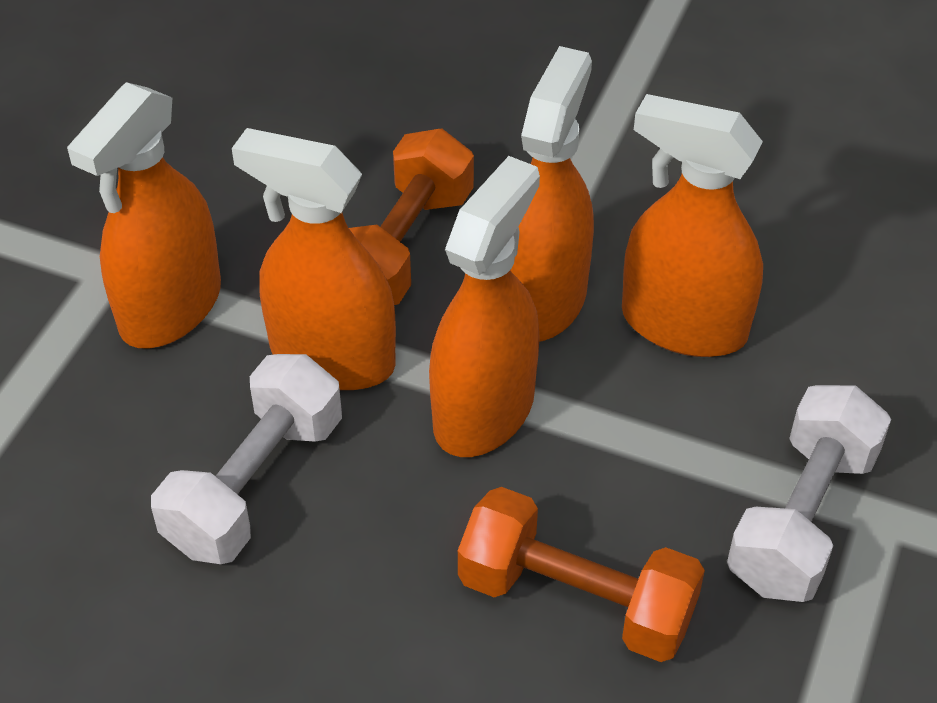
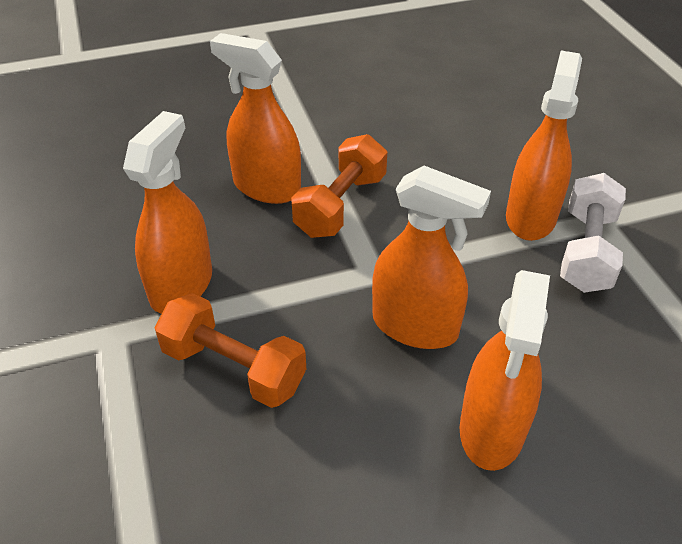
white dumbbell: 2 -> 1

